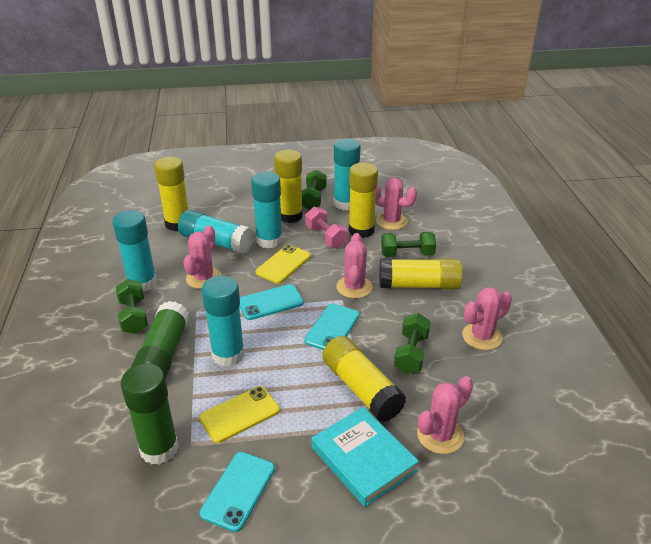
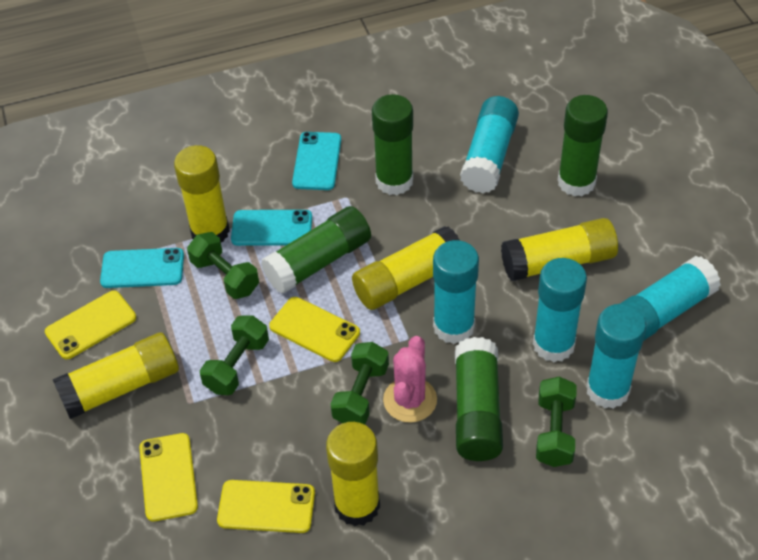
green glue stick: 2 -> 4
pink cactus: 5 -> 1
pink dumbbell: 1 -> 0
turquoise book: 1 -> 0
yellow phone: 2 -> 4

